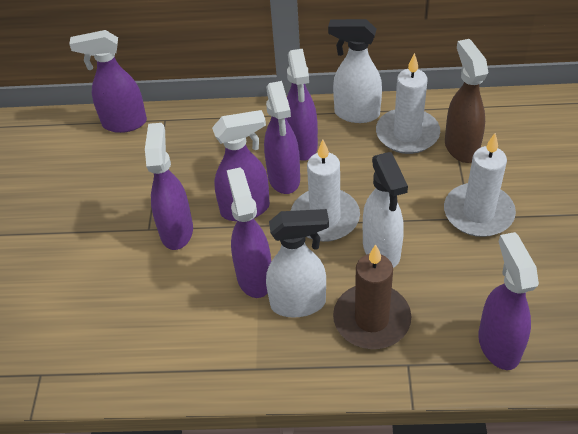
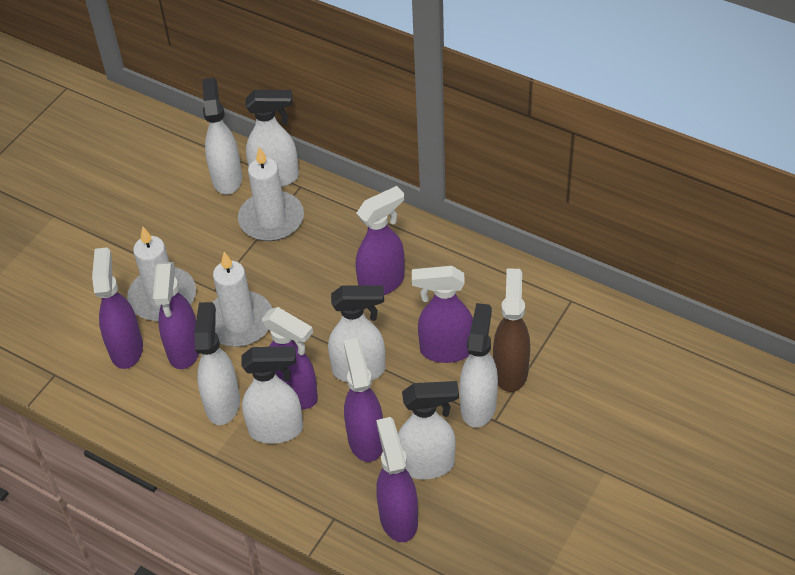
brown candle: 1 -> 0
white spray bottle: 3 -> 7

